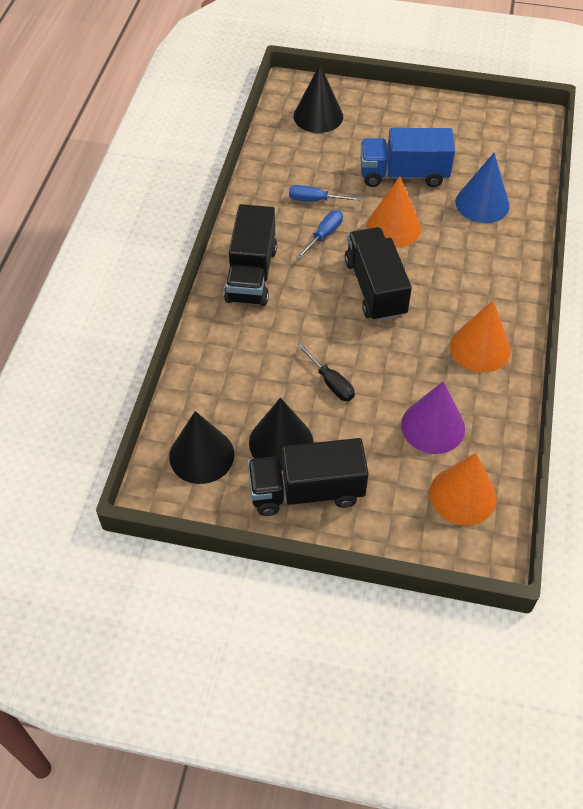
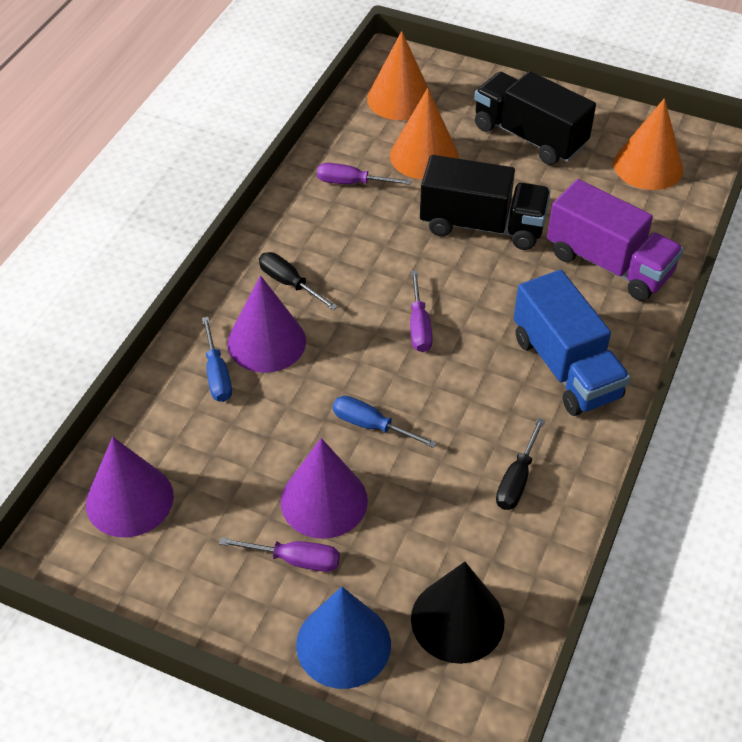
black cone: 3 -> 1
black screwdriver: 1 -> 2
black truck: 3 -> 2
purple cone: 1 -> 3
purple screwdriver: 0 -> 3
purple truck: 0 -> 1

